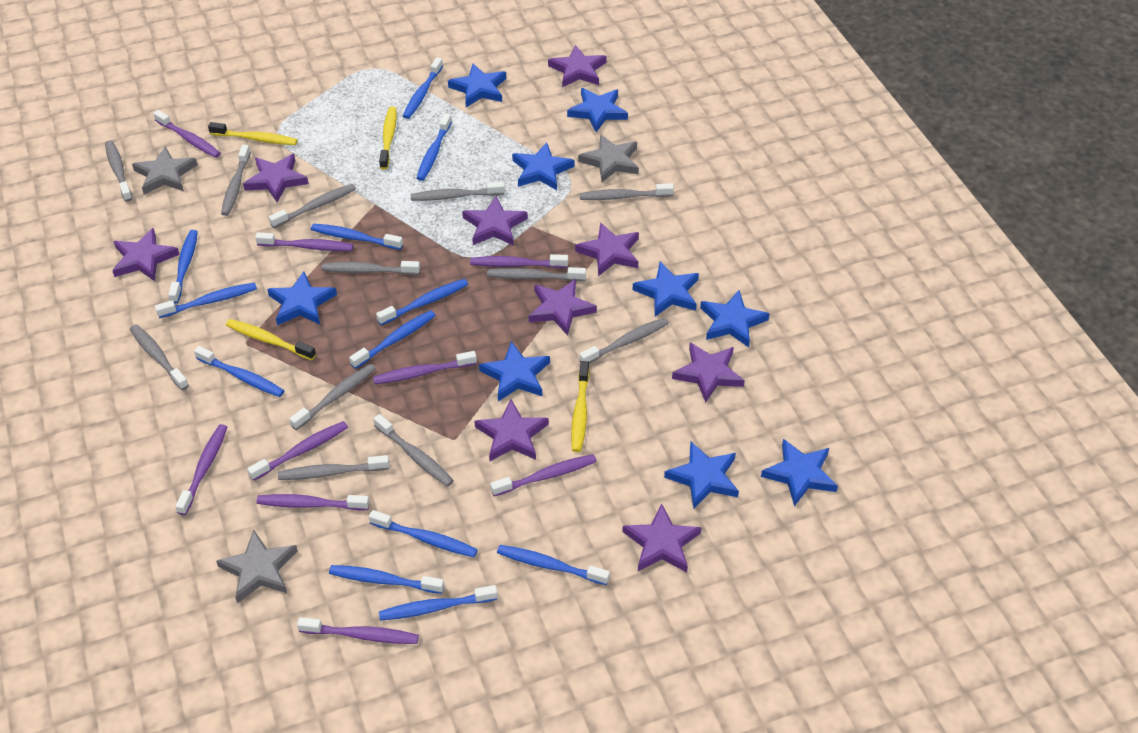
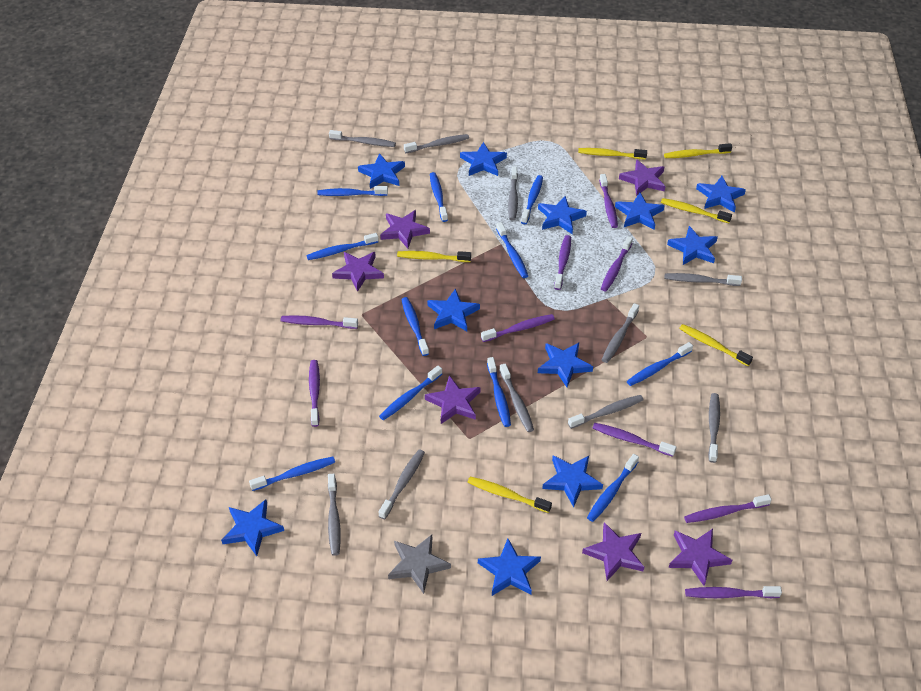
blue star: 9 -> 11
blue toothbrush: 12 -> 11
grey star: 3 -> 1
grey toothbrush: 12 -> 10
purple star: 9 -> 6
yellow toothbrush: 4 -> 6

